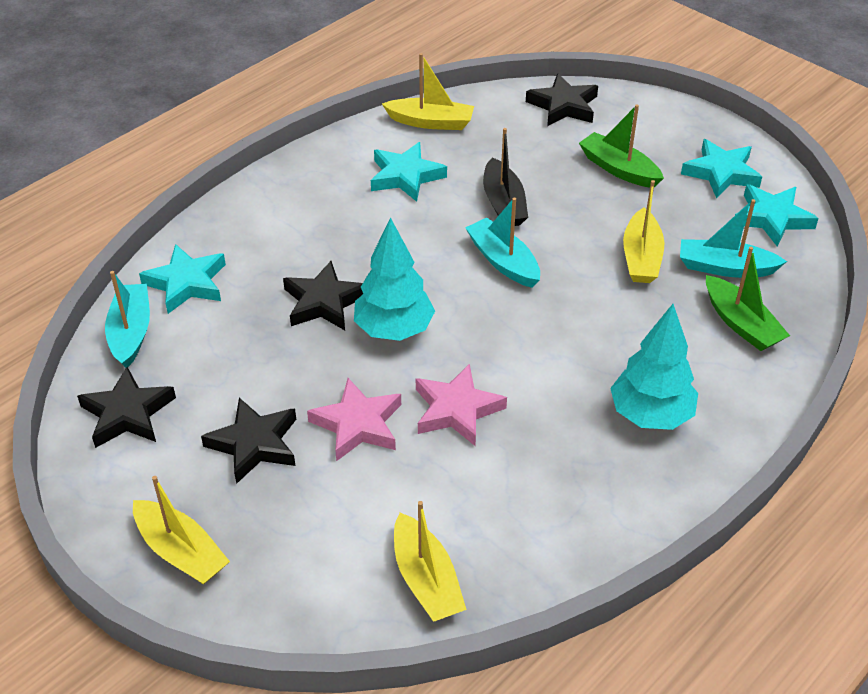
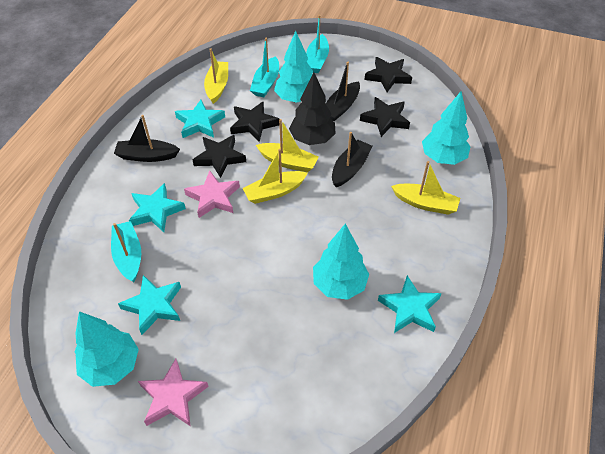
black boat: 1 -> 3
black tree: 0 -> 1
green boat: 2 -> 0
turquoise tree: 2 -> 4

